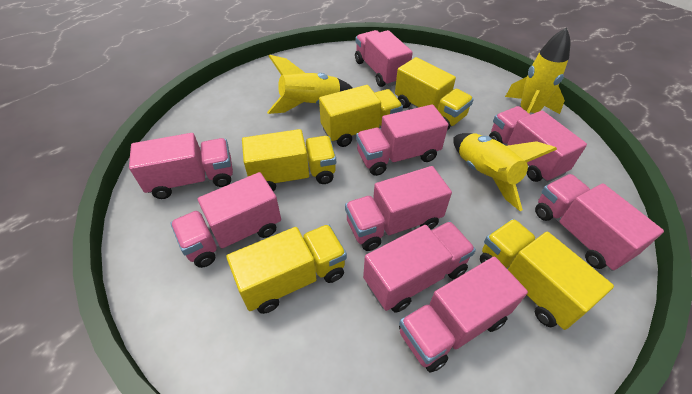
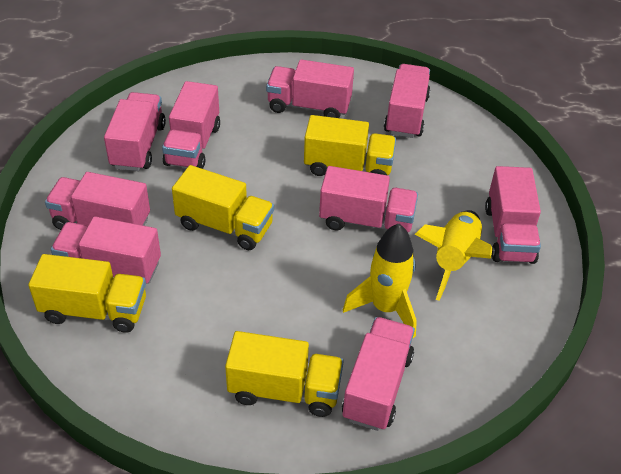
yellow rocket: 3 -> 2
yellow truck: 5 -> 4

